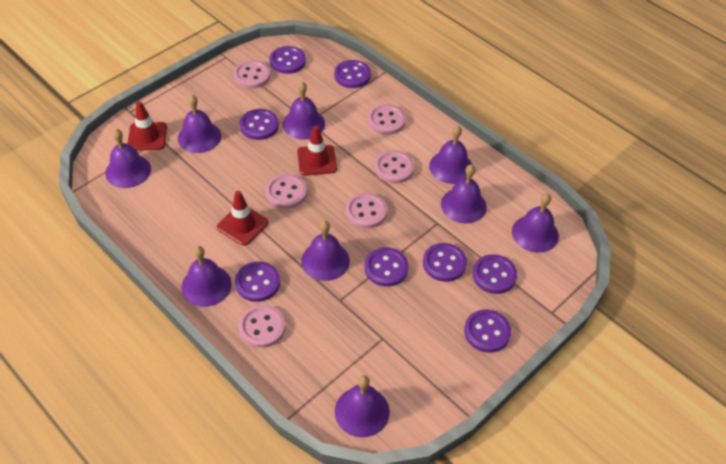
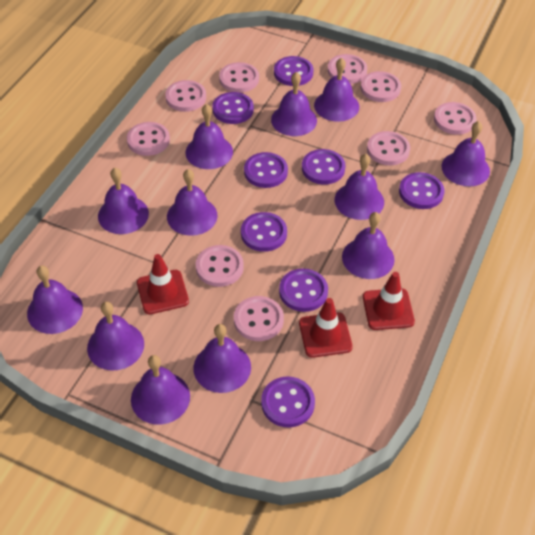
pink button: 6 -> 9
purple bell: 9 -> 12

